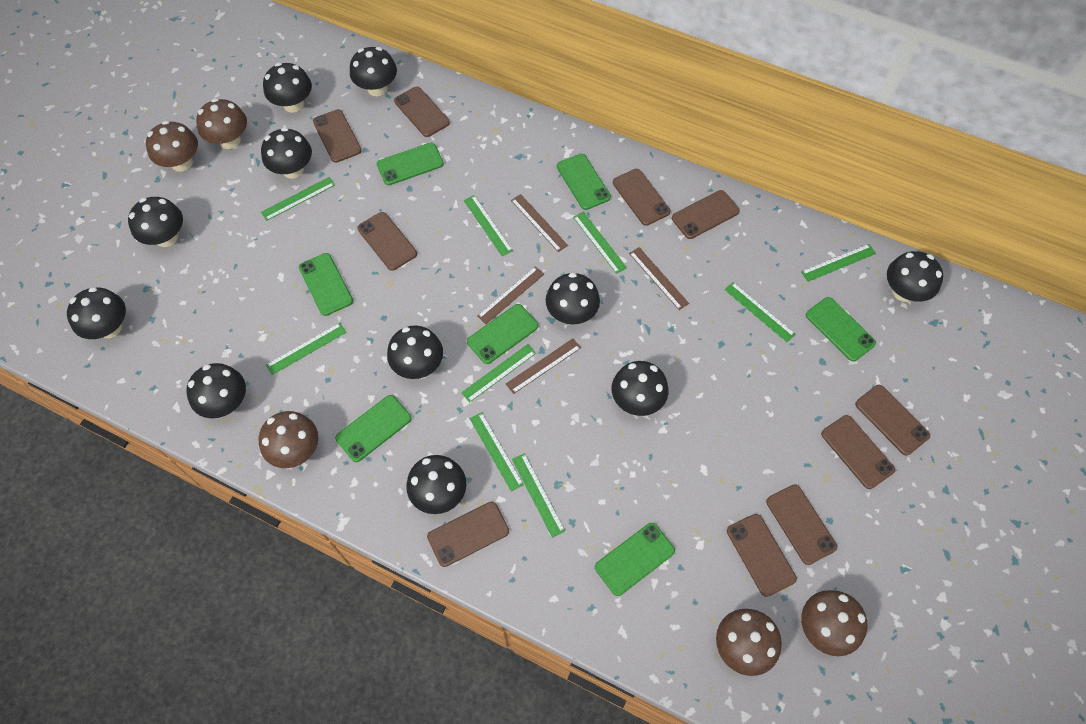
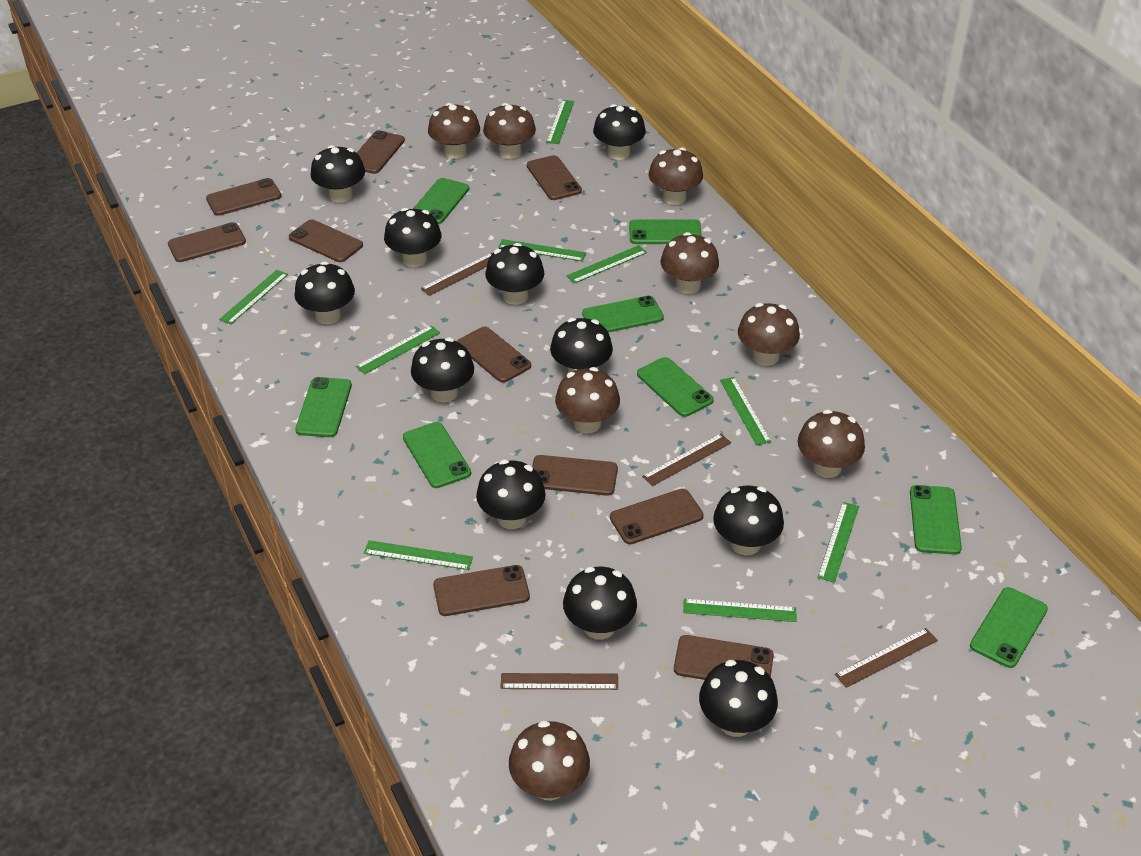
brown mushroom: 5 -> 8
green phone: 7 -> 8

